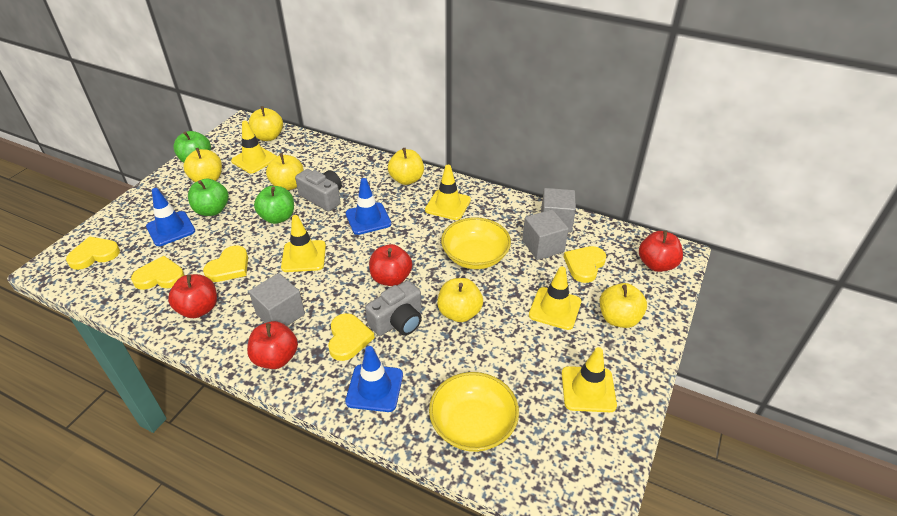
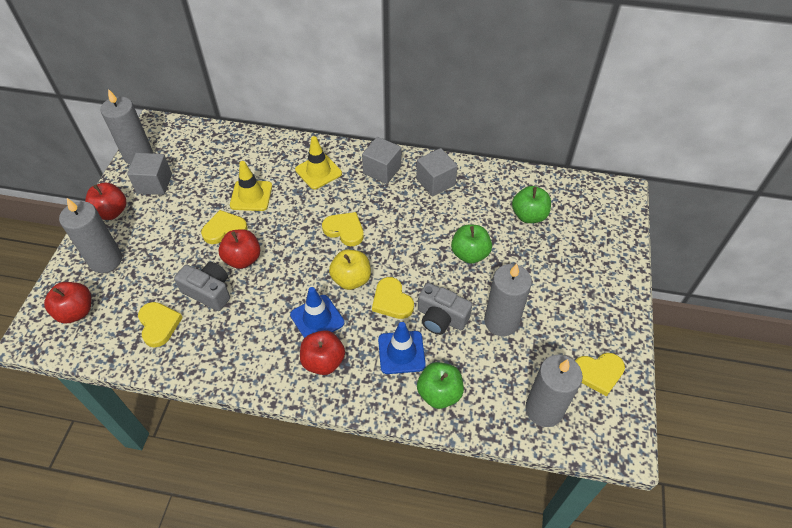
blue traffic cone: 3 -> 2
grey candle: 0 -> 4
yellow apple: 6 -> 1
yellow bowl: 2 -> 0
yellow traffic cone: 5 -> 2

